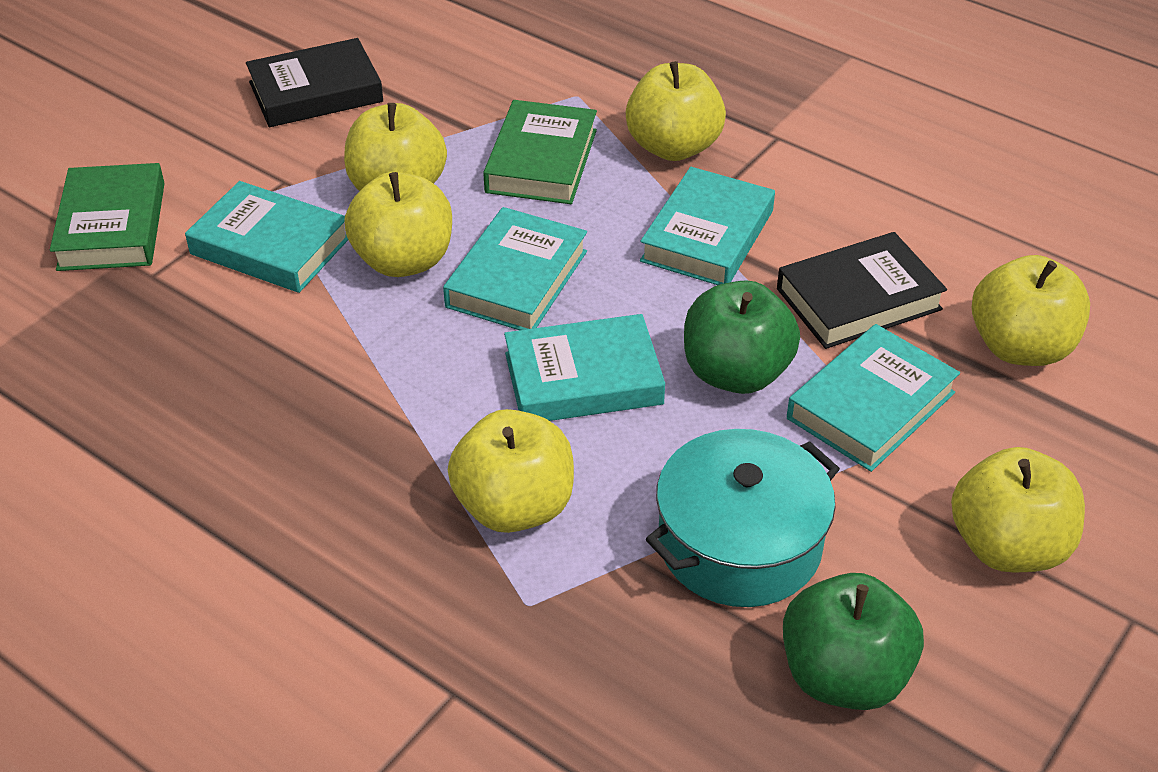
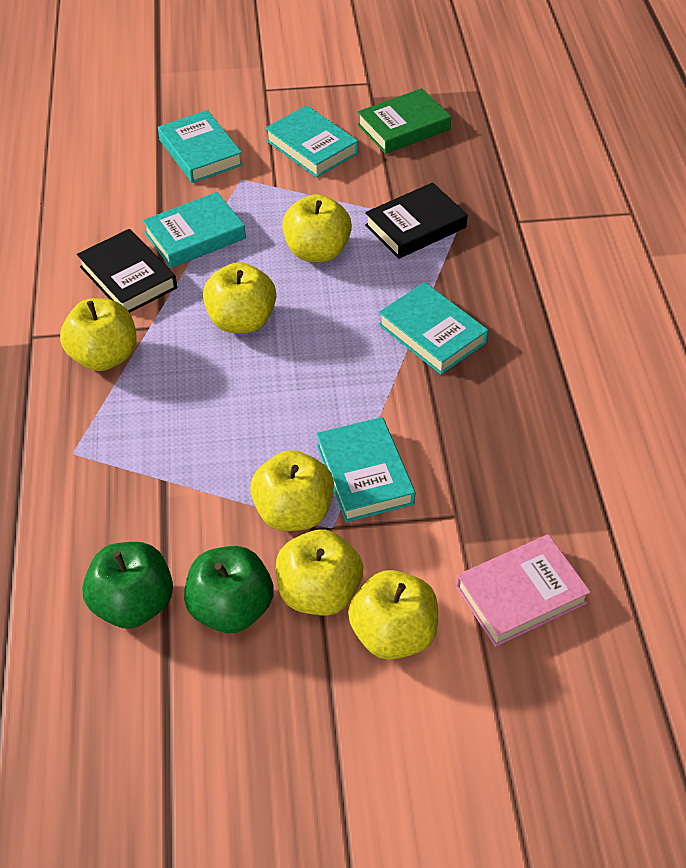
green book: 2 -> 1
pink book: 0 -> 1
turquoise pot: 1 -> 0

